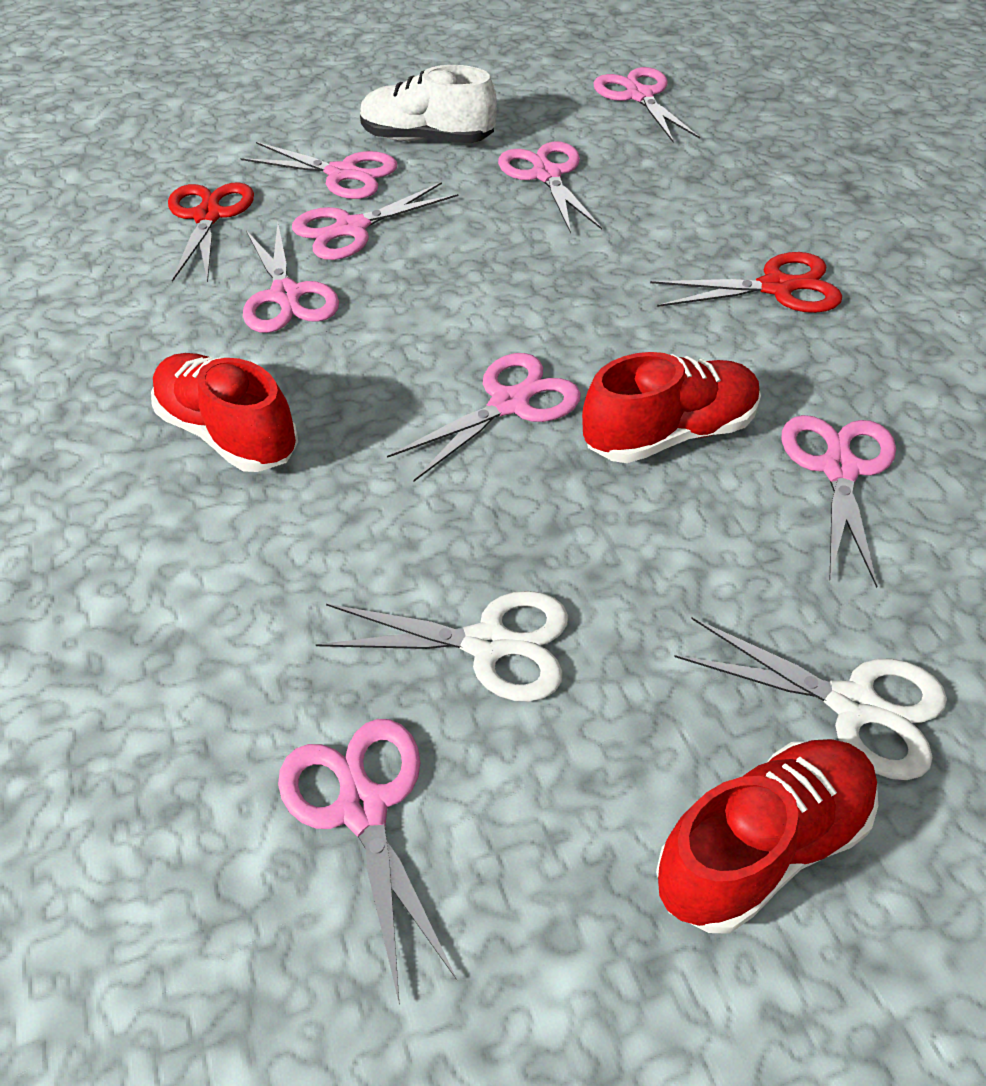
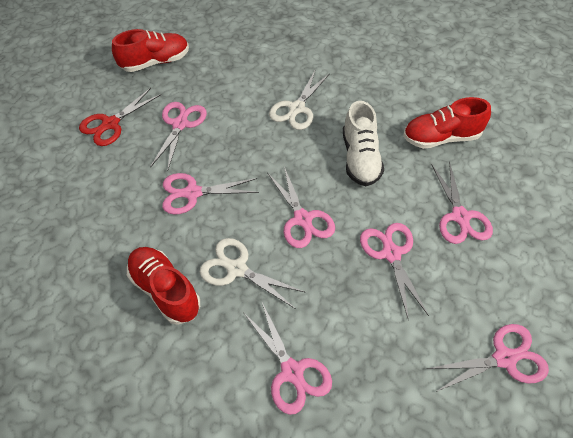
pink scissors: 8 -> 7
red scissors: 2 -> 1

